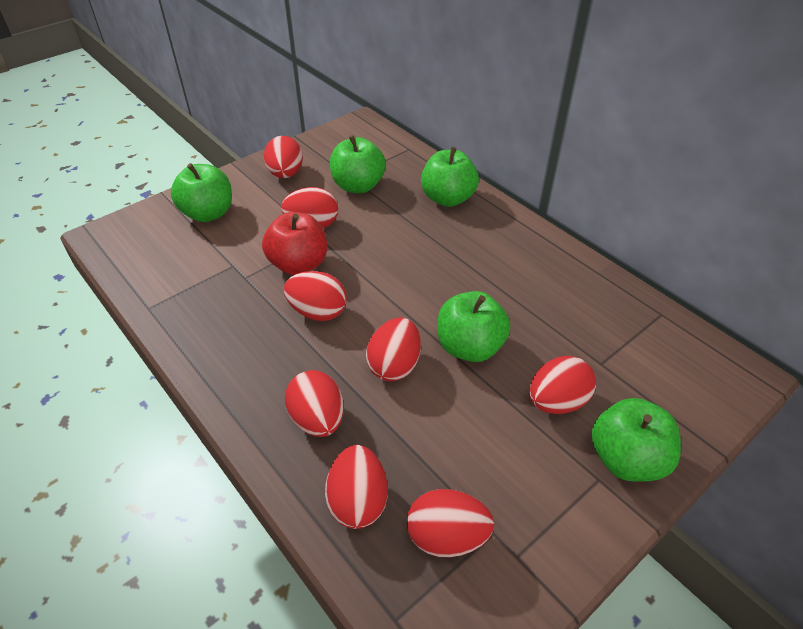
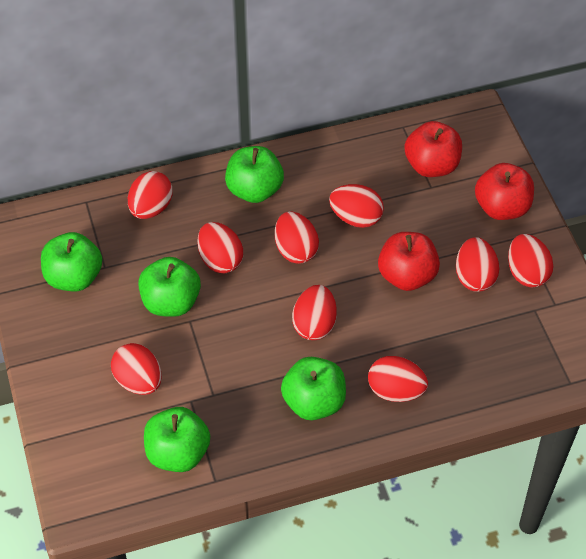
red apple: 1 -> 3
red egg: 8 -> 9

